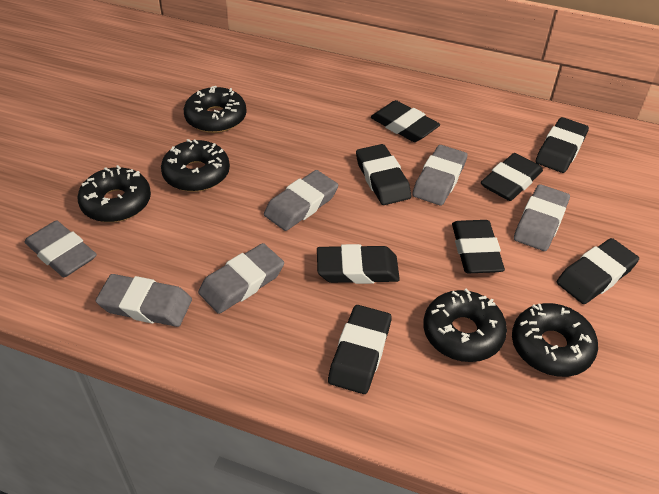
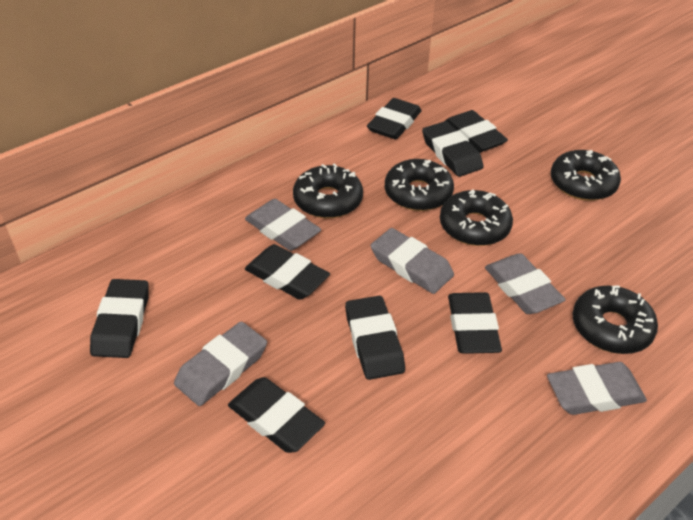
grey eraser: 6 -> 5

